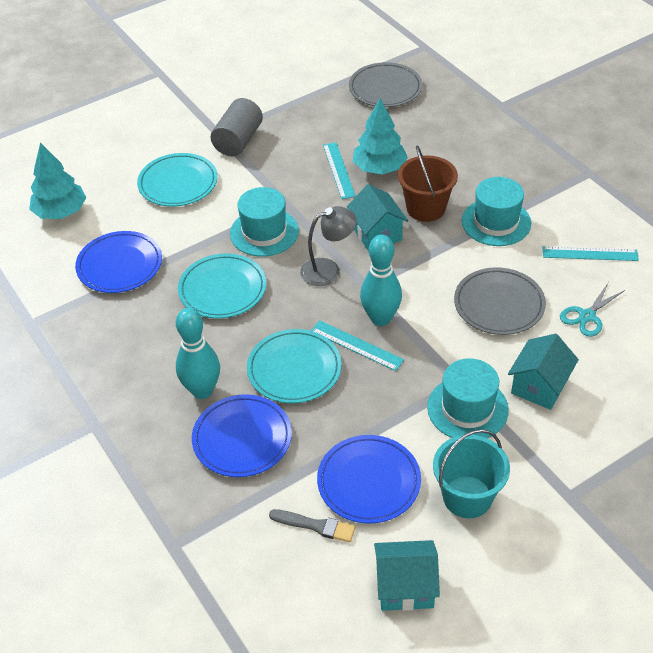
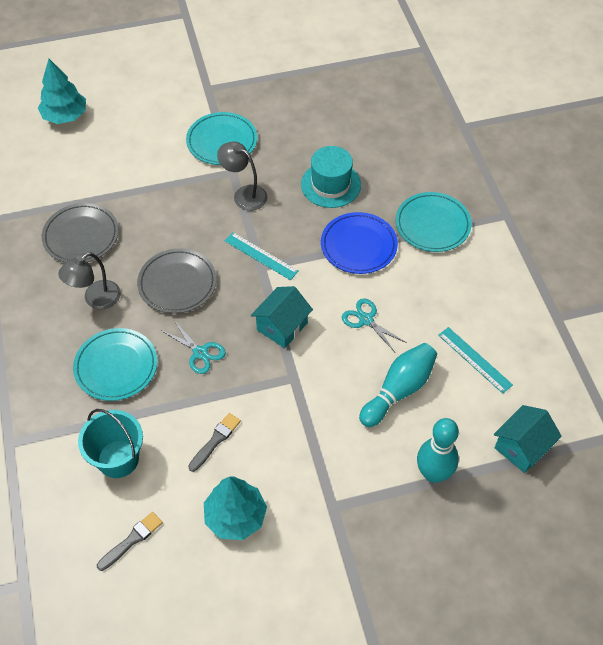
blue plate: 3 -> 1
brown bucket: 1 -> 0
grey brush: 1 -> 2
grey cylinder: 1 -> 0
grey lamp: 1 -> 2
turquoise hat: 3 -> 1
turquoise house: 3 -> 2
turquoise ruler: 3 -> 2
turquoise scissors: 1 -> 2

